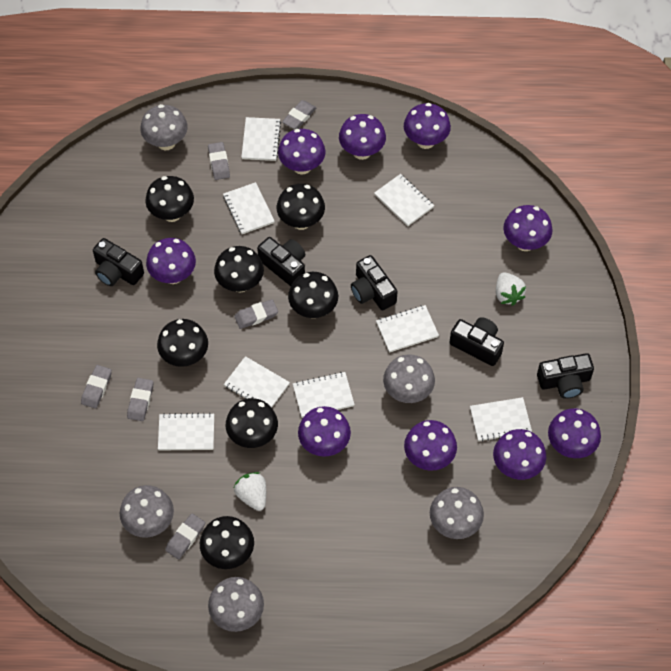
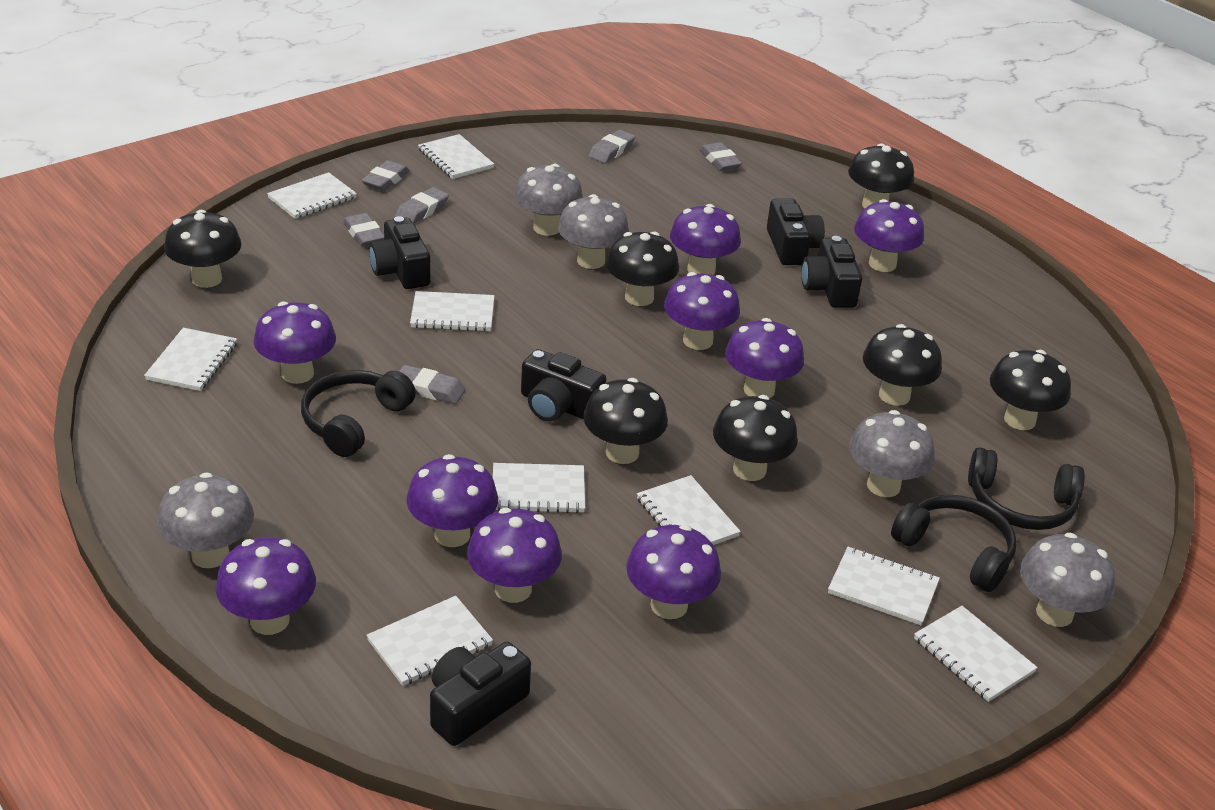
black headphones: 0 -> 3
white notebook: 8 -> 9
white strawberry: 2 -> 0

